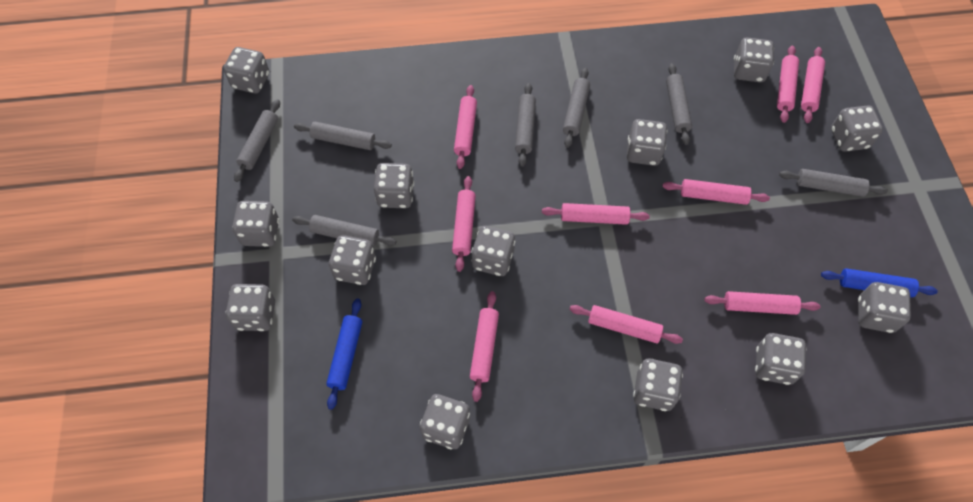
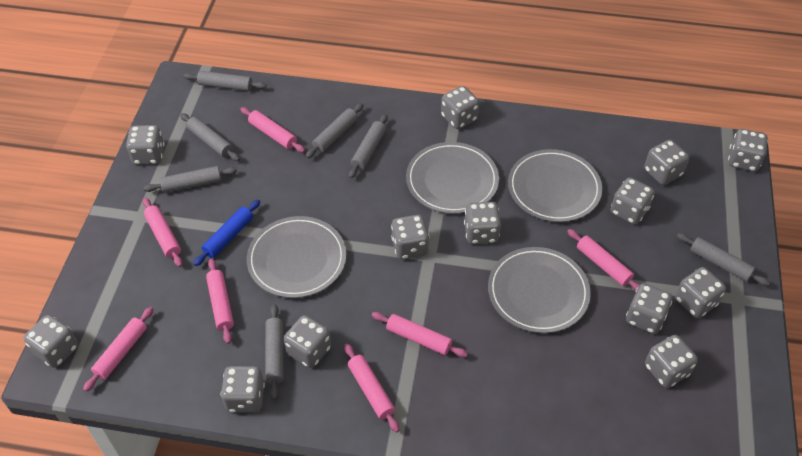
blue rolling pin: 2 -> 1
grey plate: 0 -> 4
pink rolling pin: 9 -> 7

